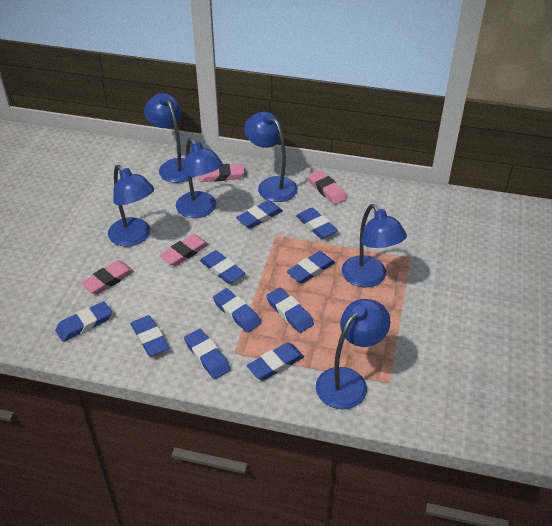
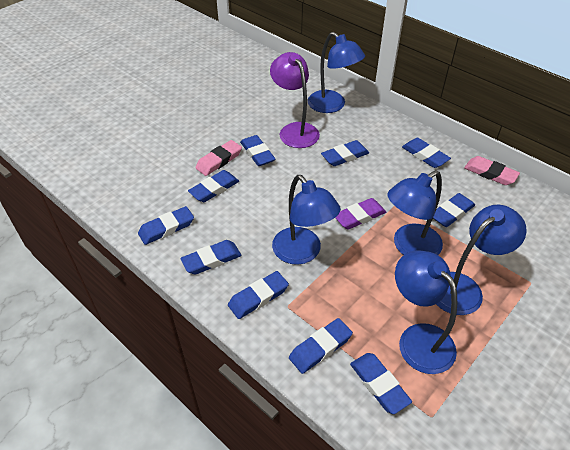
blue lamp: 6 -> 5
pink eraser: 4 -> 2
purple eraser: 0 -> 1
purple lamp: 0 -> 1

